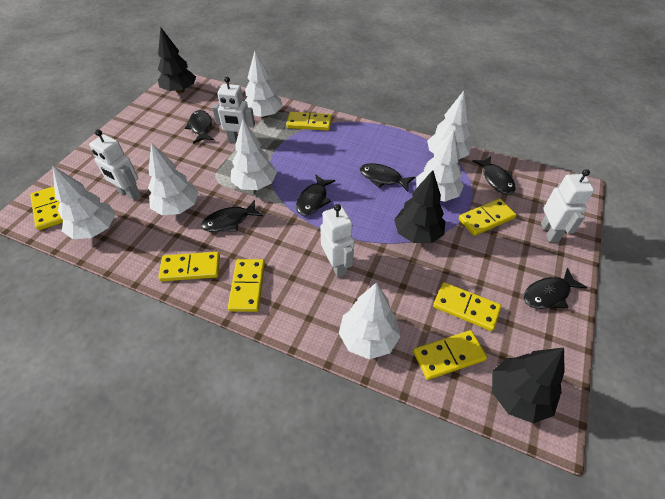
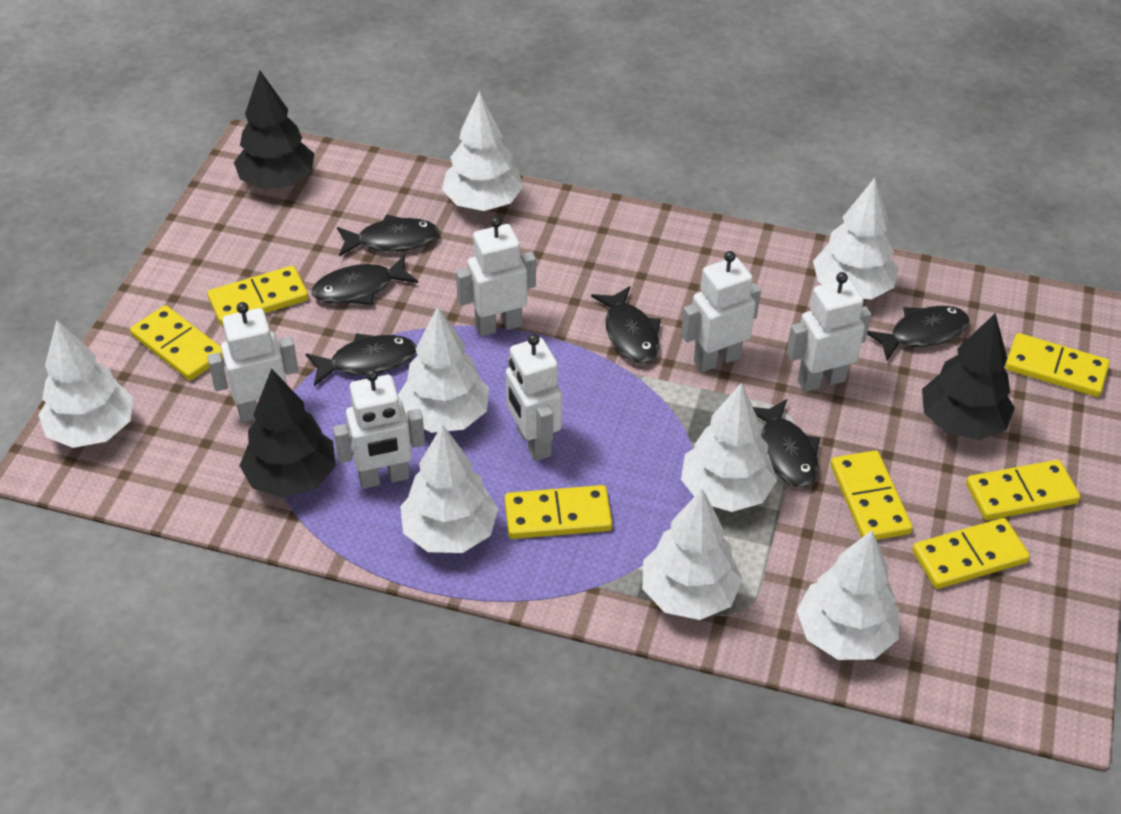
white robot: 4 -> 6
white tree: 7 -> 8

